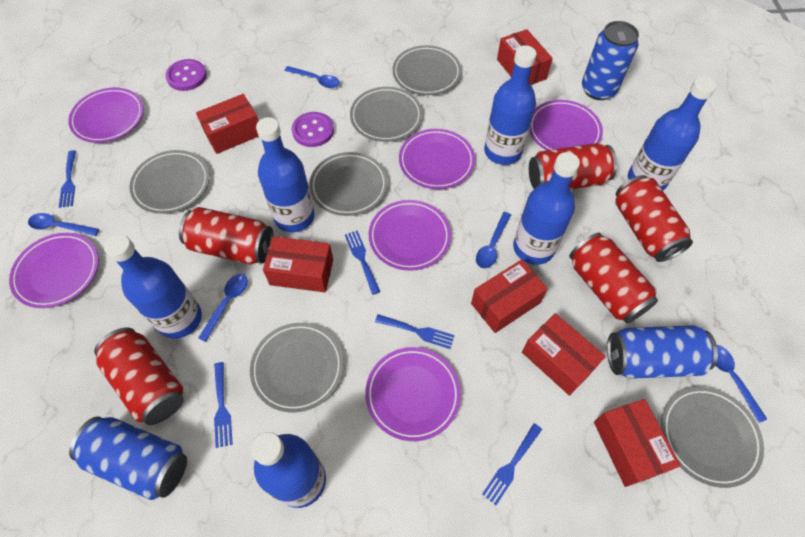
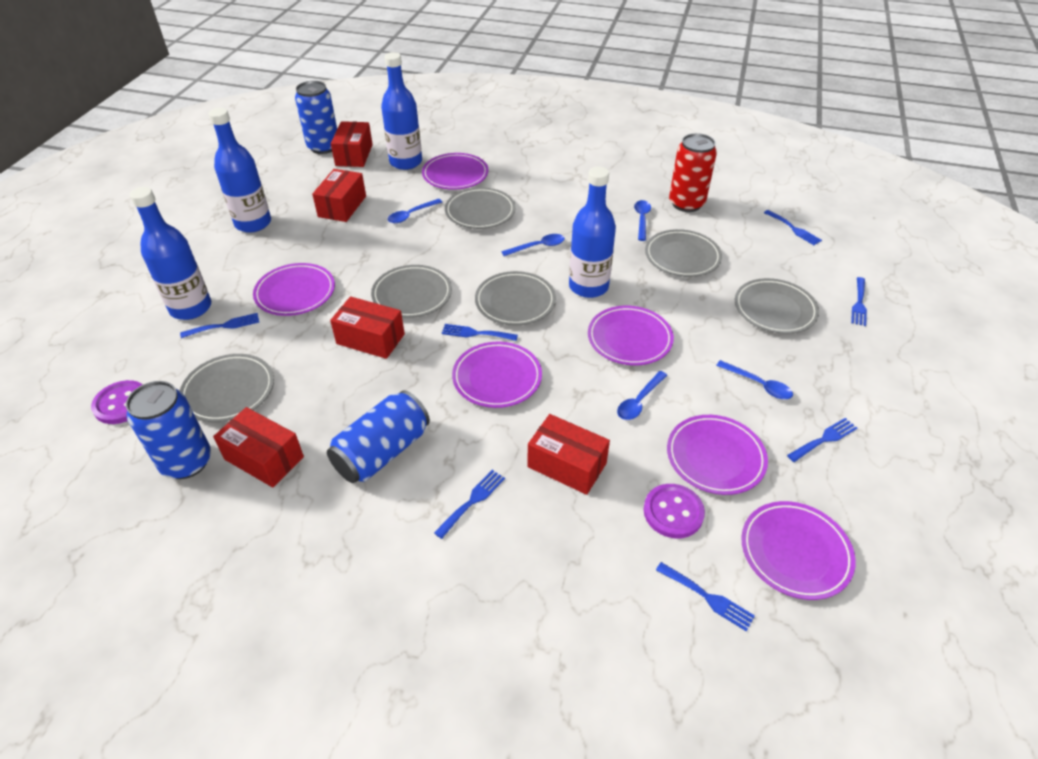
blue bottle: 6 -> 4
blue fork: 5 -> 7
red box: 6 -> 5
red can: 5 -> 1

